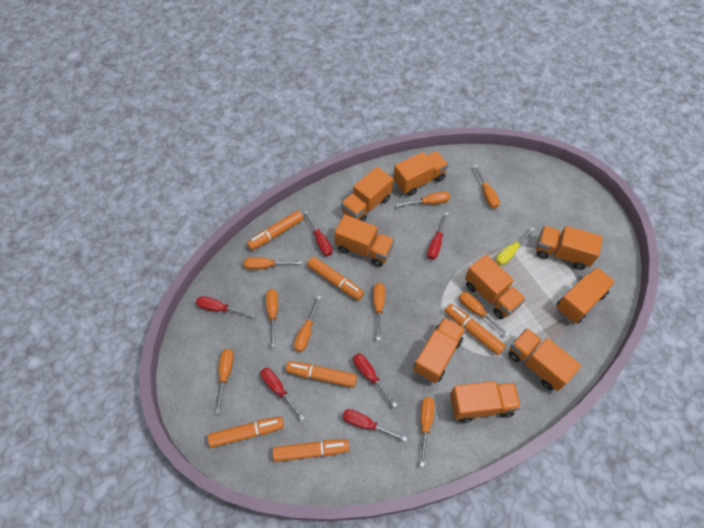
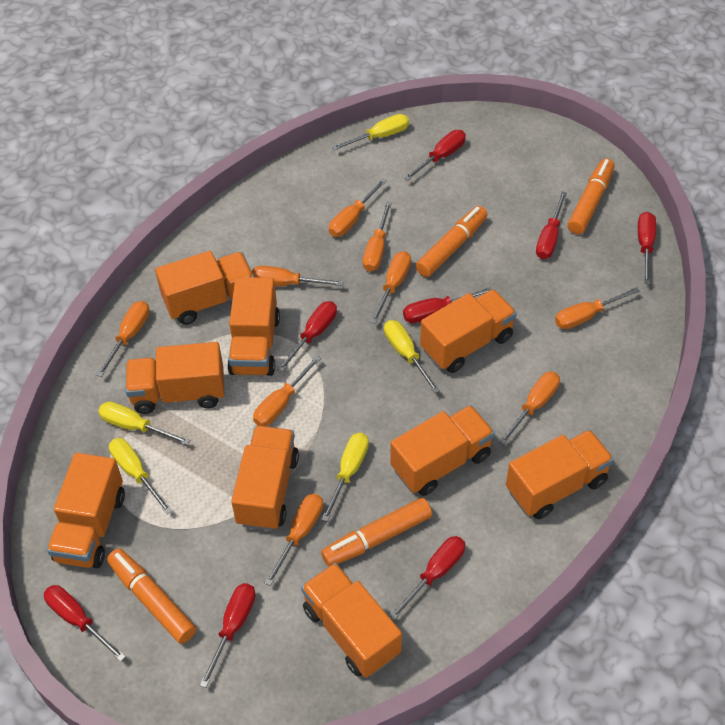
orange marker: 6 -> 4
red screwdriver: 6 -> 8
yellow screwdriver: 1 -> 5

